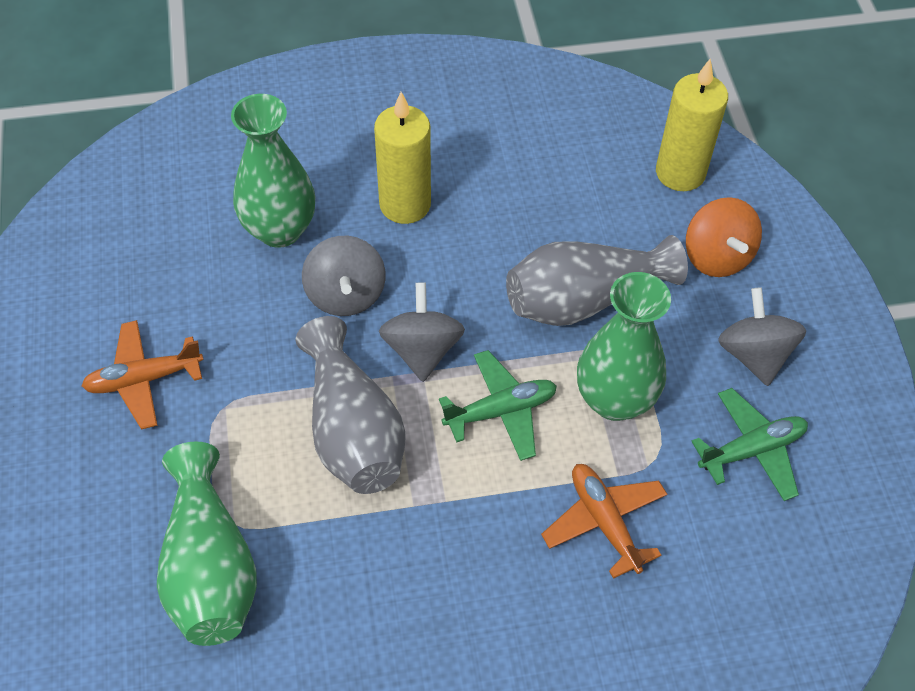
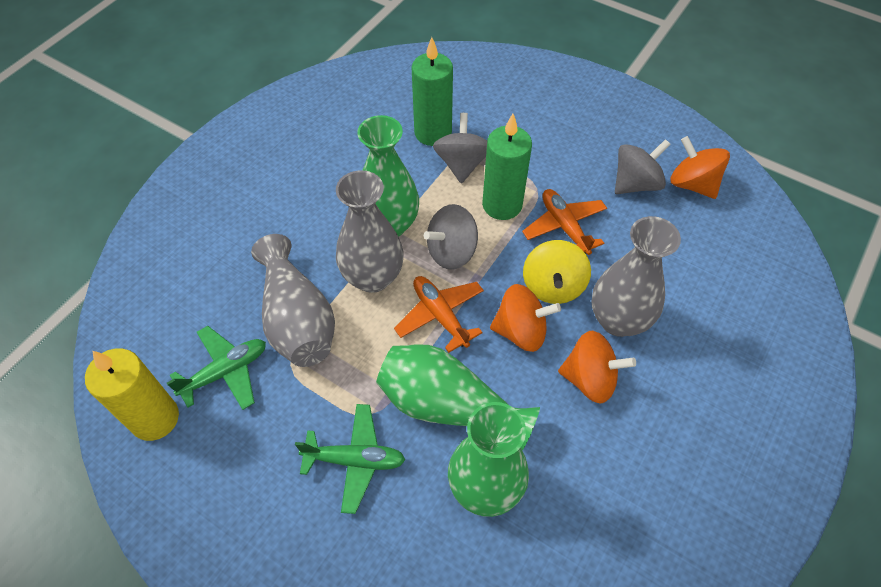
green candle: 0 -> 2
grey vase: 2 -> 3
orange spinning top: 1 -> 3
yellow candle: 2 -> 1
yellow spinning top: 0 -> 1

